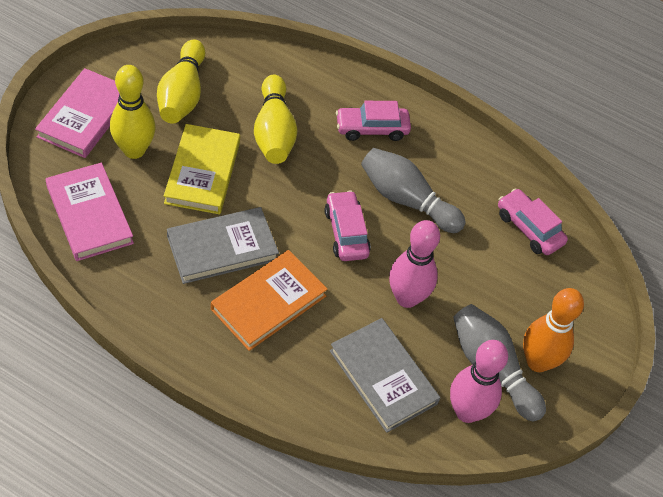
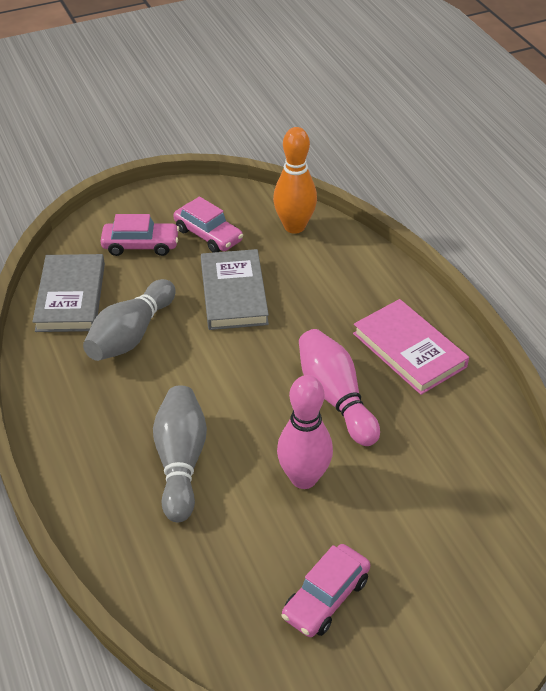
orange book: 1 -> 0
pink book: 2 -> 1
yellow book: 1 -> 0
yellow bowling pin: 3 -> 0

